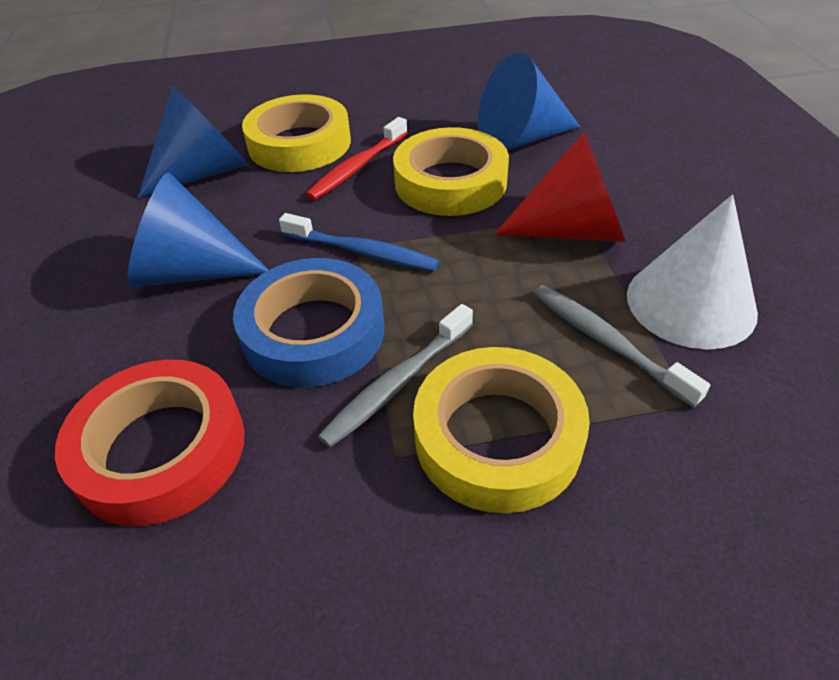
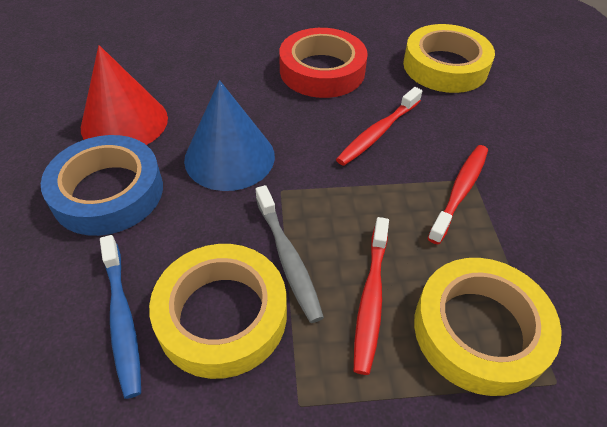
blue cone: 3 -> 1
grey toothbrush: 2 -> 1
red toothbrush: 1 -> 3
white cone: 1 -> 0

